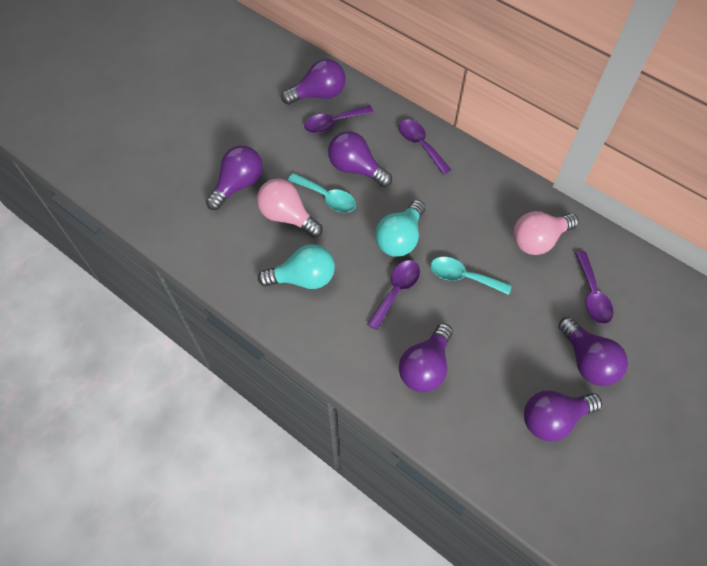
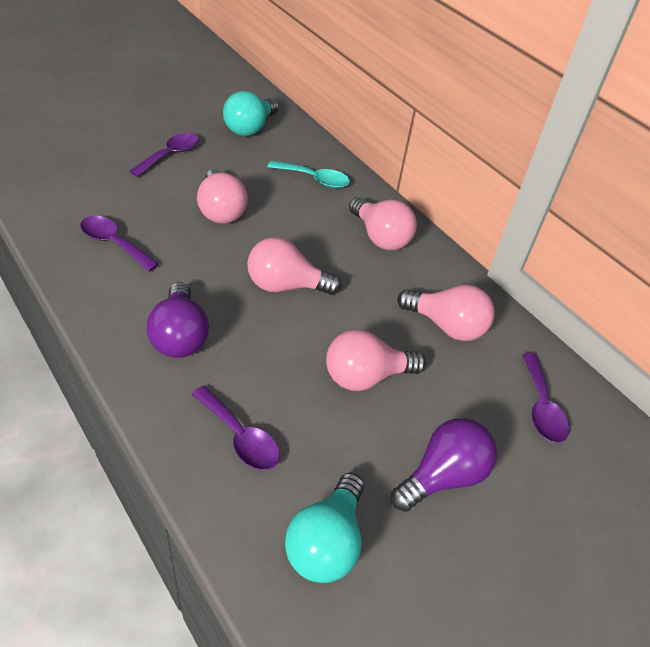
pink light bulb: 2 -> 5
purple light bulb: 6 -> 2
turquoise spoon: 2 -> 1

